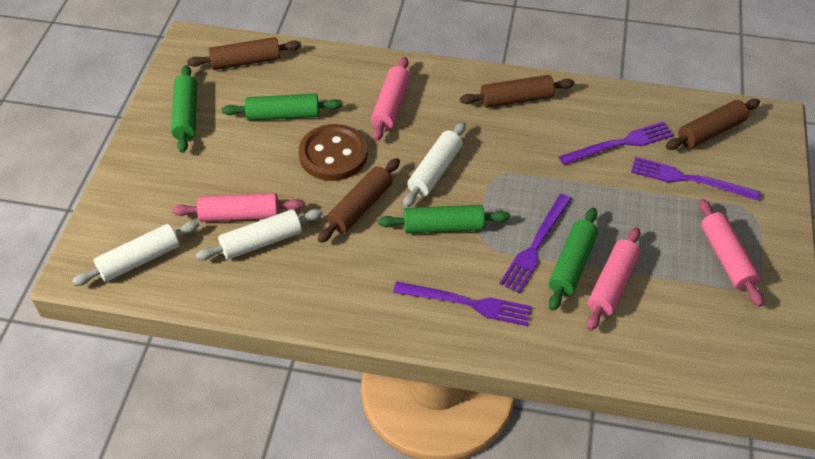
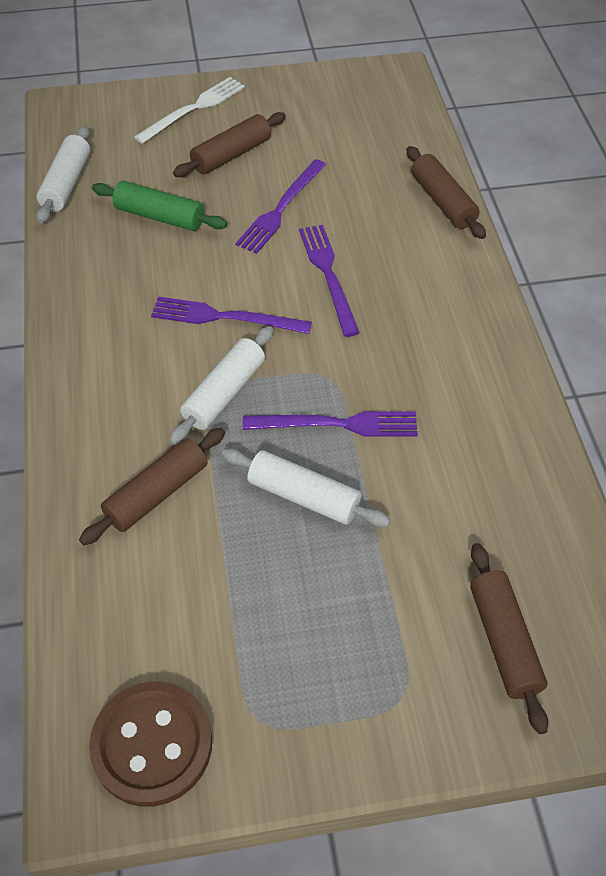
green rolling pin: 4 -> 1
pink rolling pin: 4 -> 0
white fork: 0 -> 1

